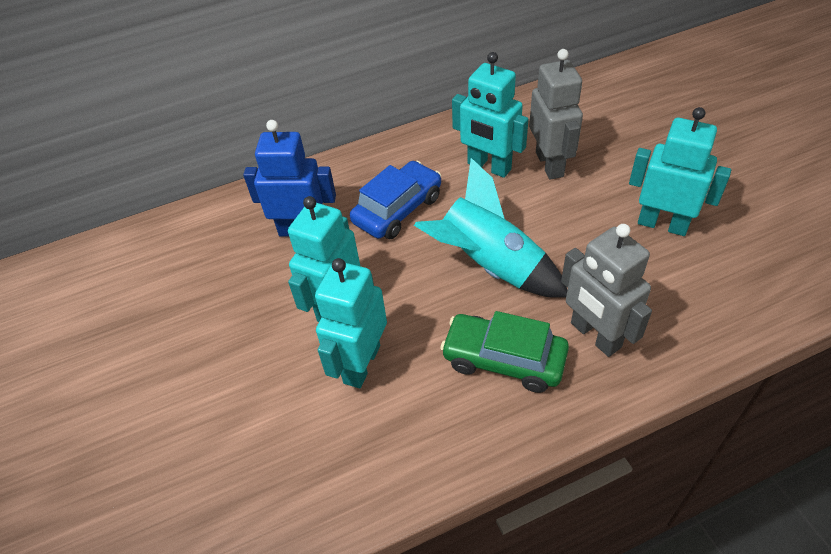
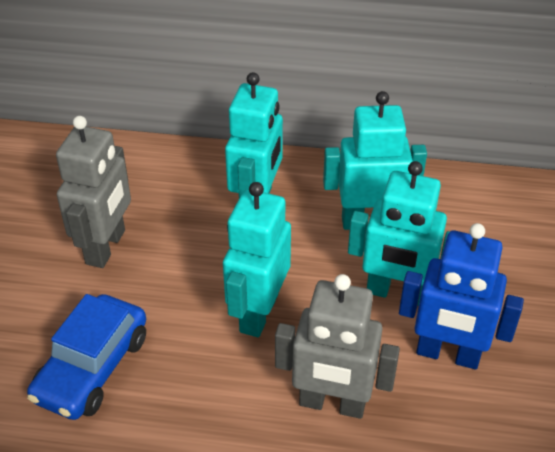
green car: 1 -> 0
turquoise rocket: 1 -> 0

